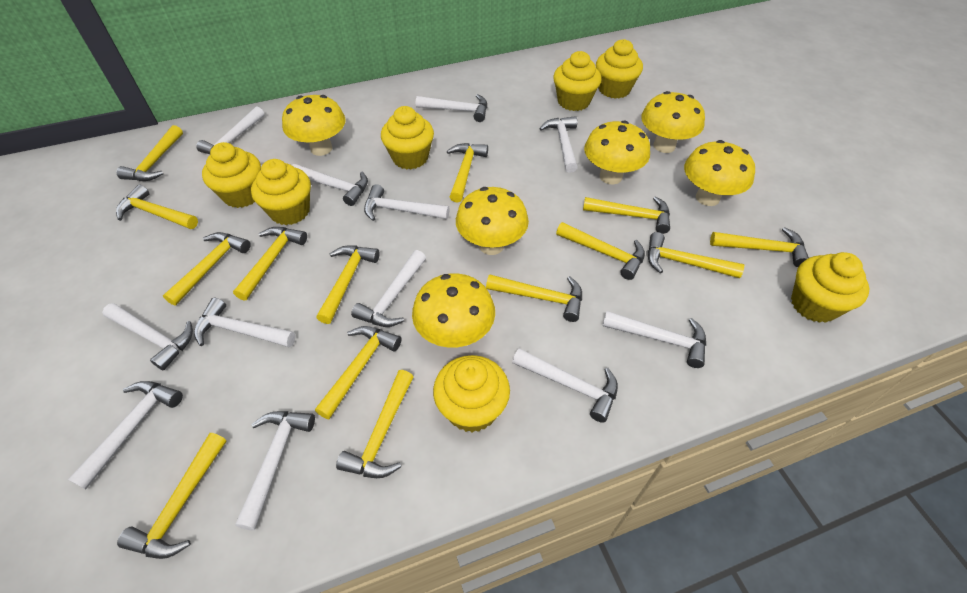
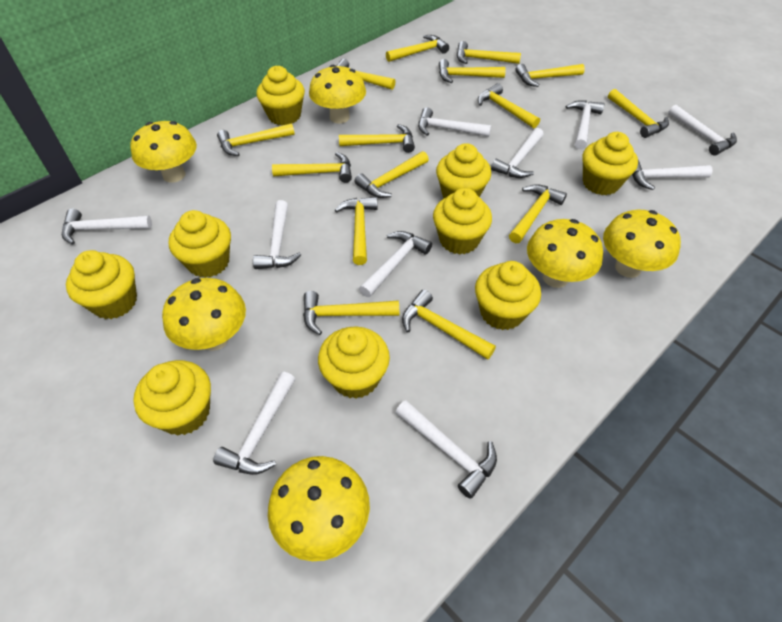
white hammer: 12 -> 10
yellow cupcake: 7 -> 9
yellow hammer: 14 -> 15

